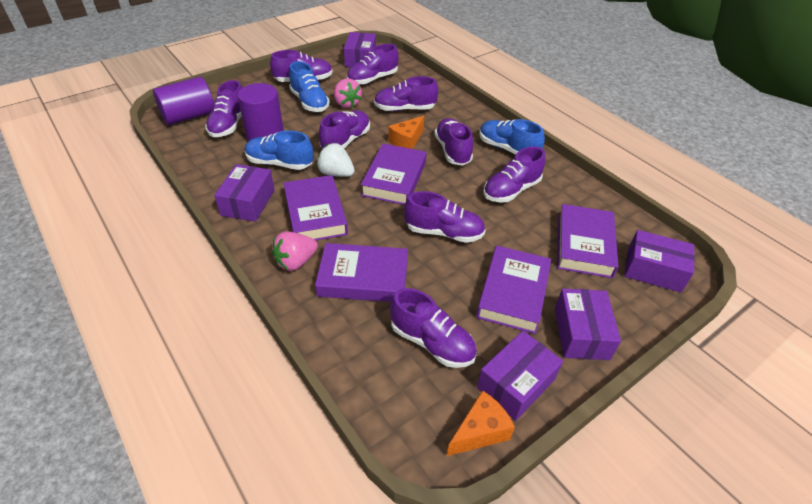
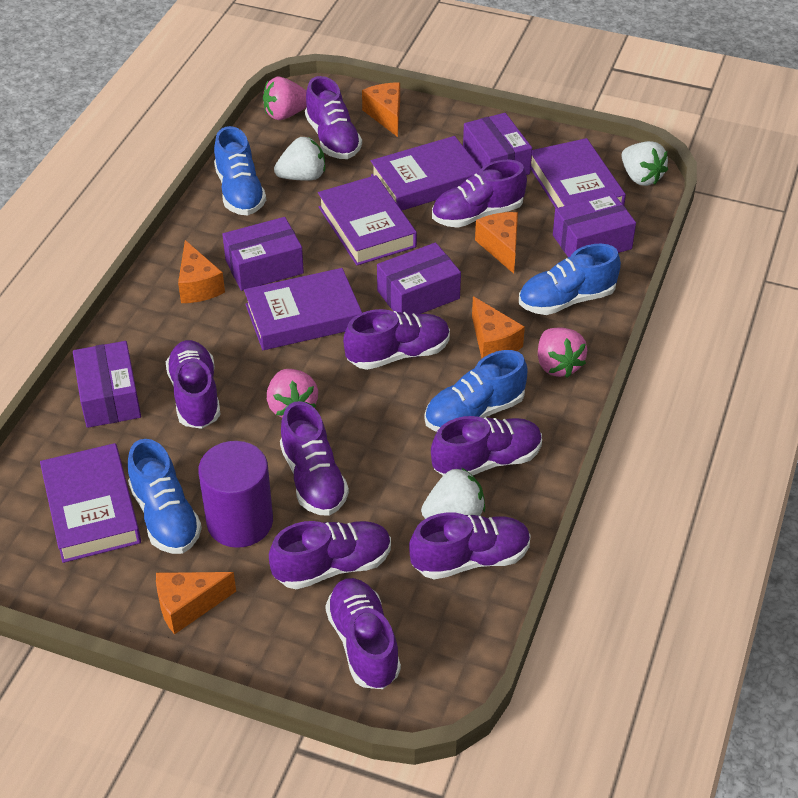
blue shoe: 3 -> 4
orange cheese: 2 -> 5
pink strawberry: 2 -> 3
purple cylinder: 2 -> 1
white strawberry: 1 -> 3

